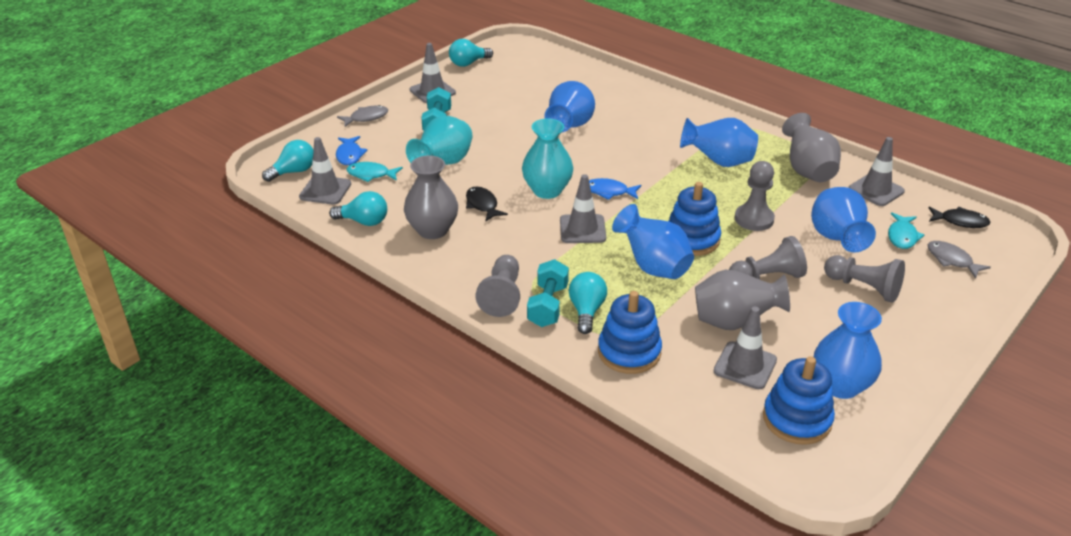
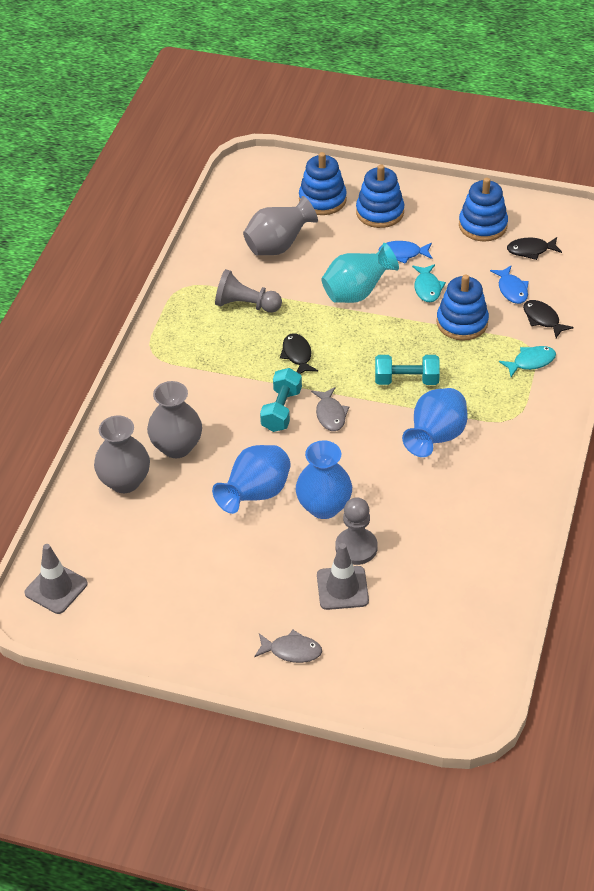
black fish: 2 -> 3
blue stacking toy: 3 -> 4
blue vase: 5 -> 3
grey pawn: 4 -> 2
grey traffic cone: 5 -> 2
turquoise light bulb: 4 -> 0
turquoise vase: 2 -> 1

